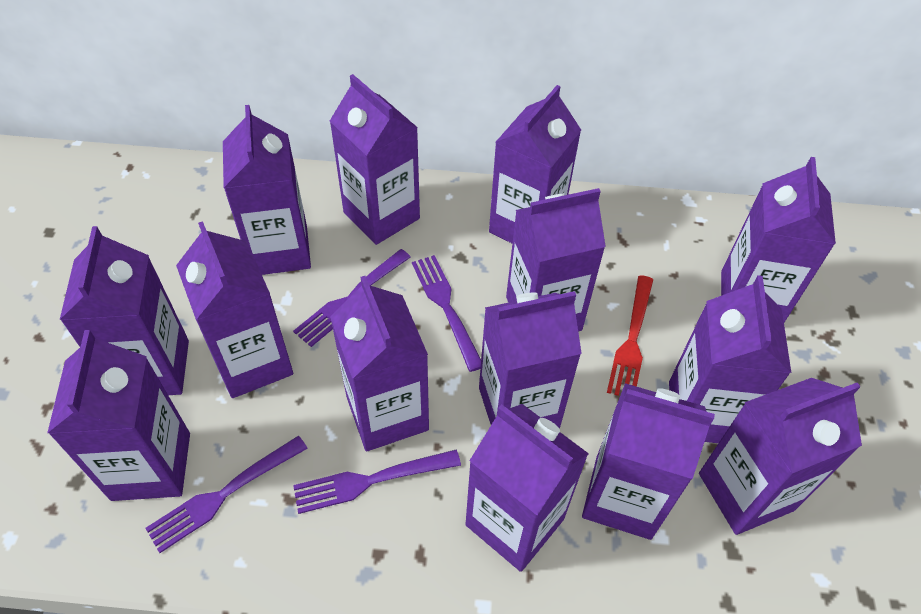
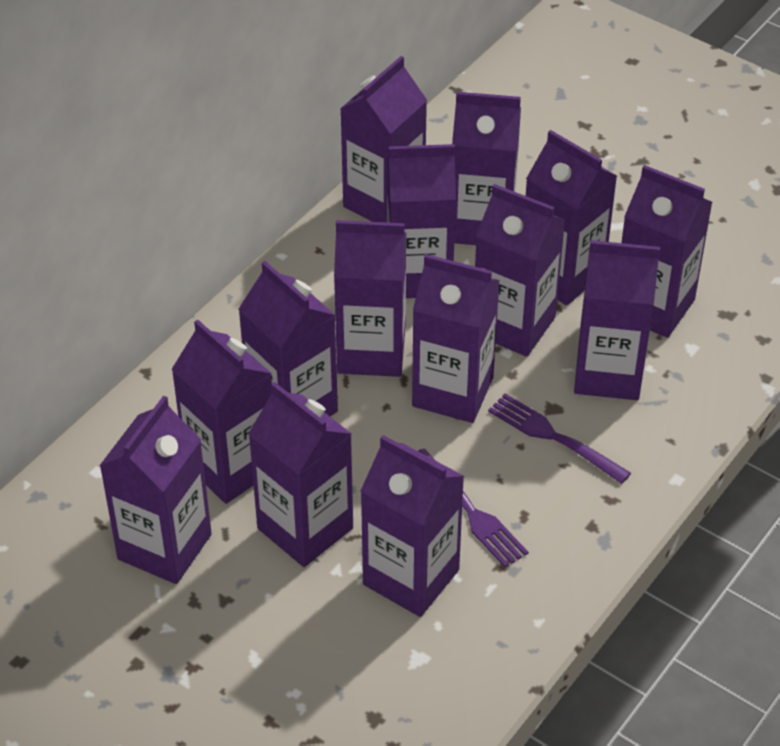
purple fork: 4 -> 2
red fork: 1 -> 0

